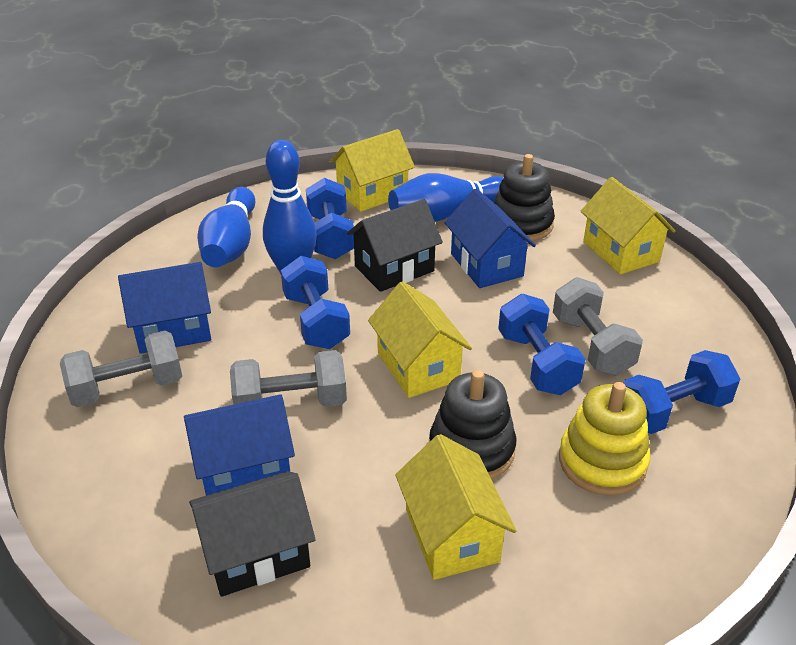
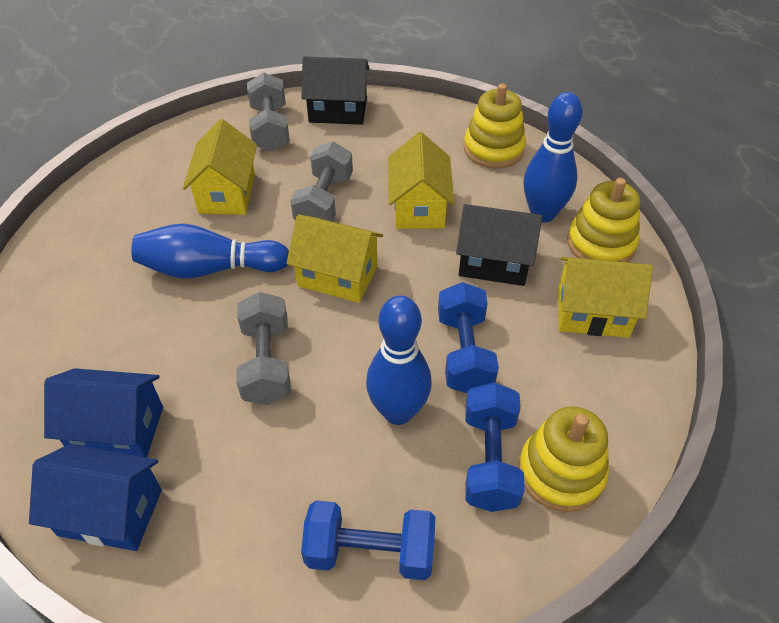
black stacking toy: 2 -> 0
blue dumbbell: 4 -> 3
blue house: 3 -> 2
yellow stacking toy: 1 -> 3

